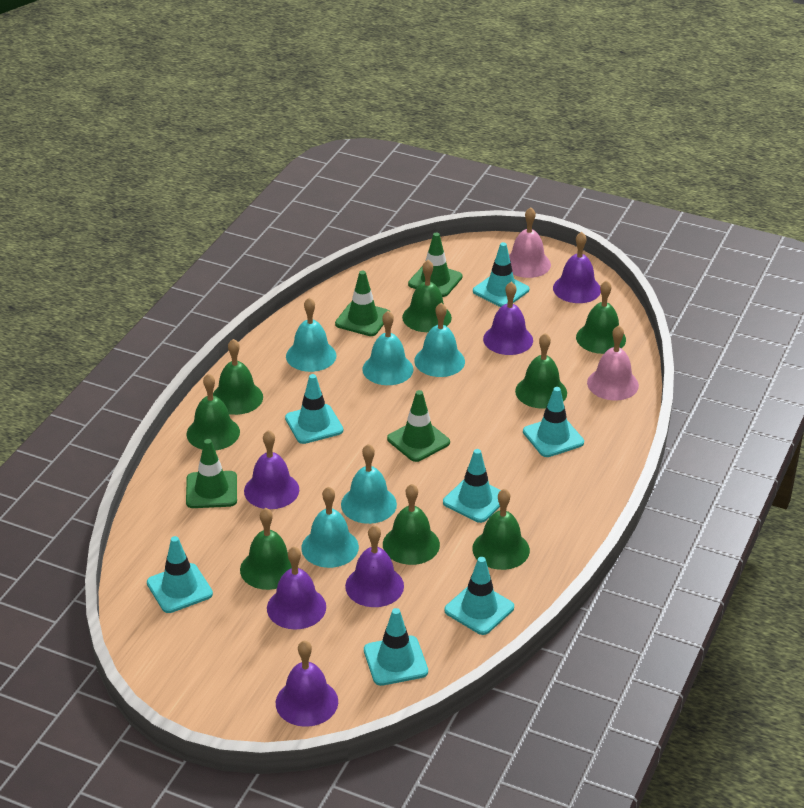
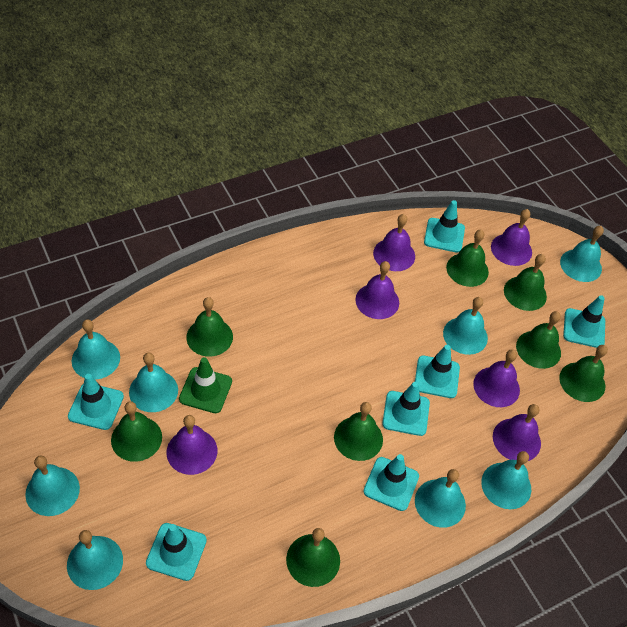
green traffic cone: 4 -> 1
pink bell: 2 -> 0
turquoise bell: 5 -> 8

